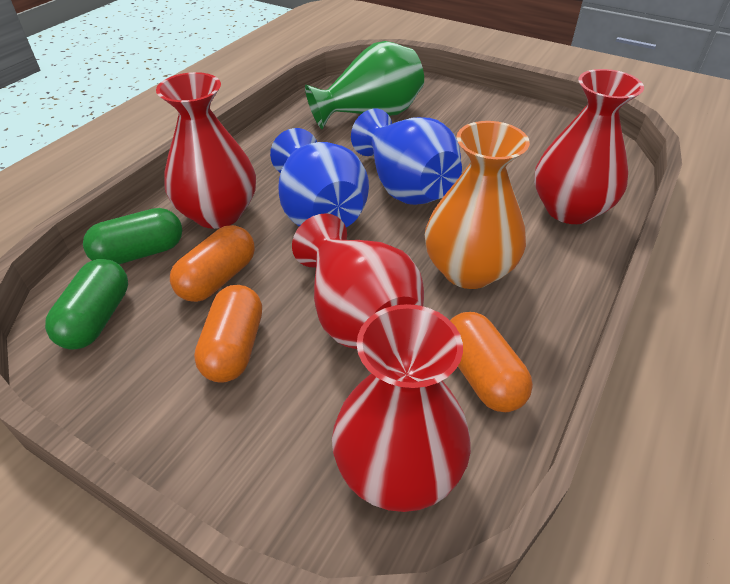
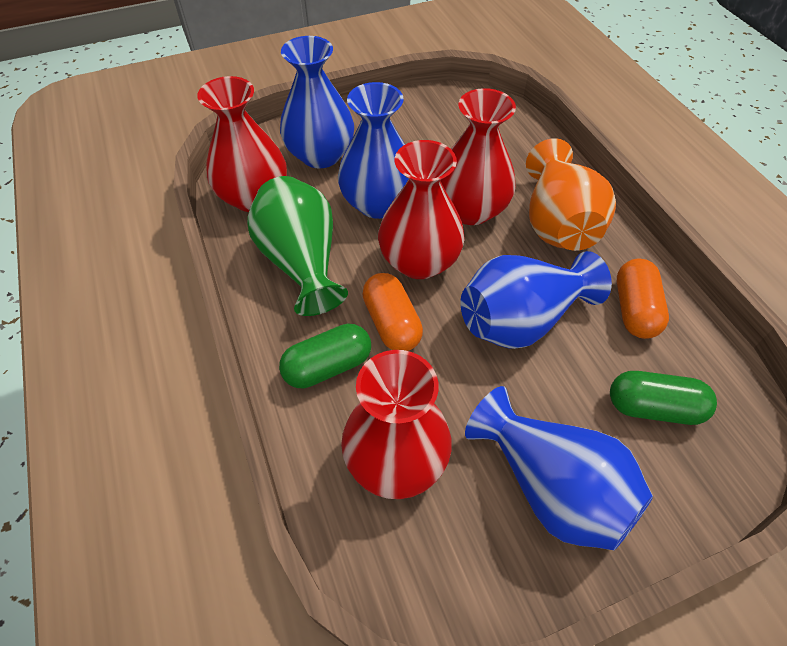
blue vase: 2 -> 4
orange capsule: 3 -> 2

